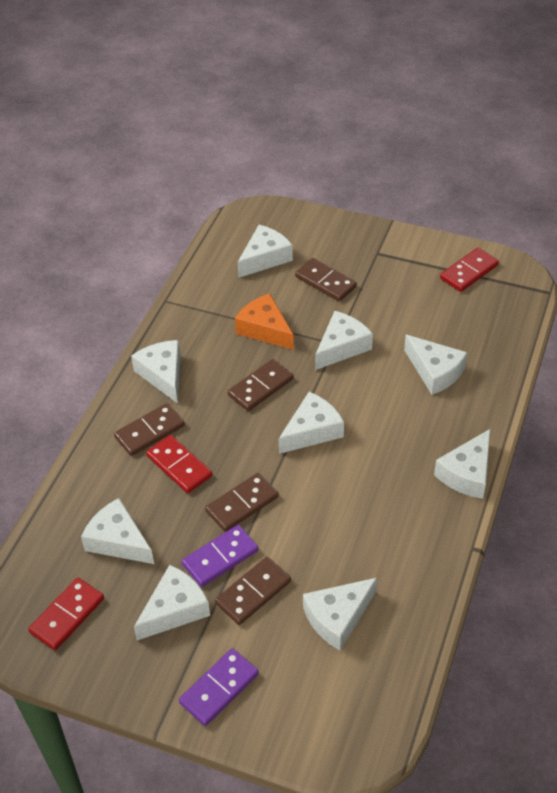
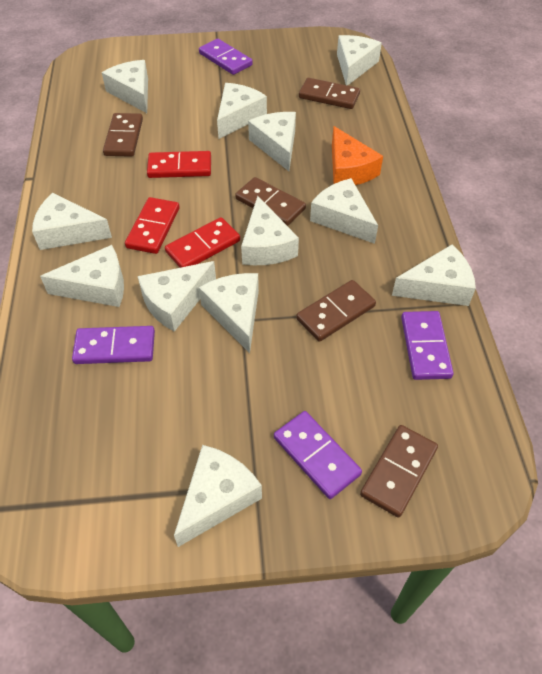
purple domino: 2 -> 4
white cheese: 9 -> 12

